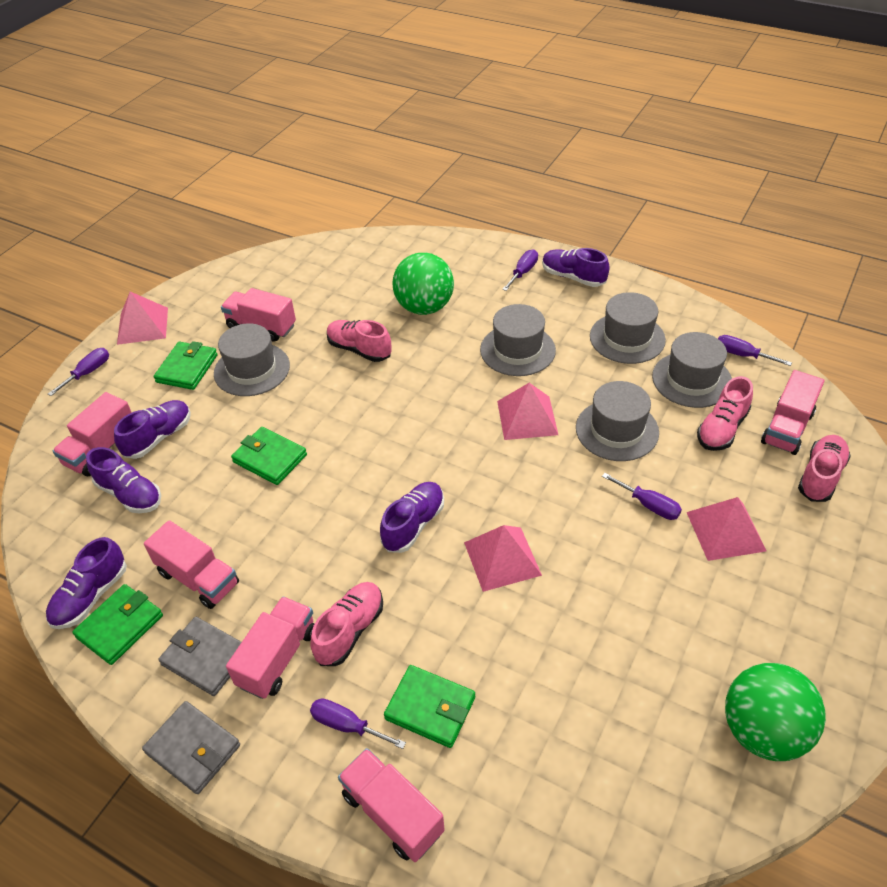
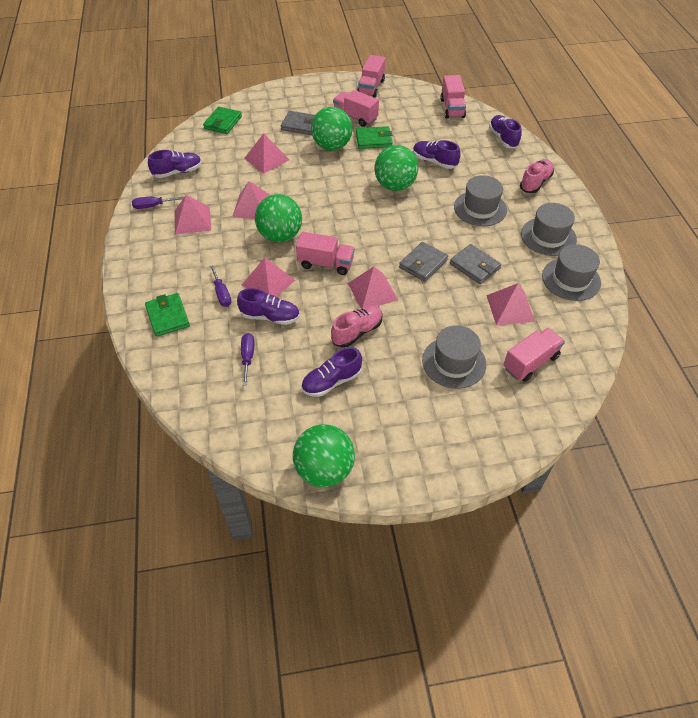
green ball: 2 -> 4
green wallet: 4 -> 3
grey hat: 5 -> 4
grey wallet: 2 -> 3
pink pyramid: 4 -> 6
pink shoe: 4 -> 2
pink truck: 6 -> 5
purple screwdriver: 5 -> 3

